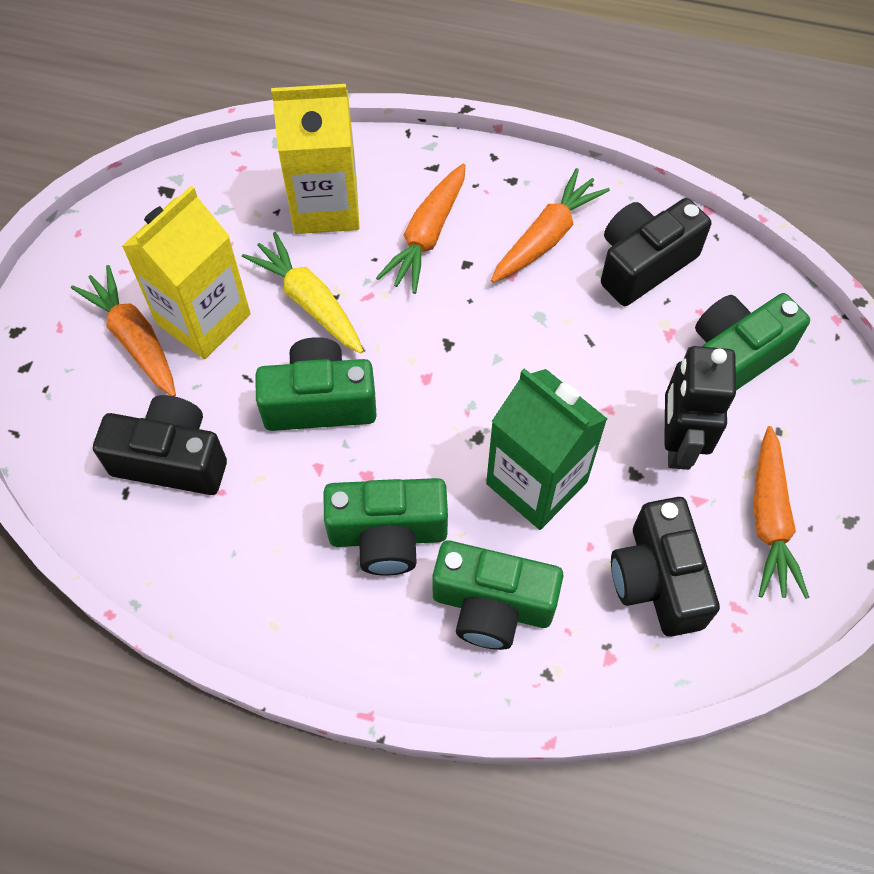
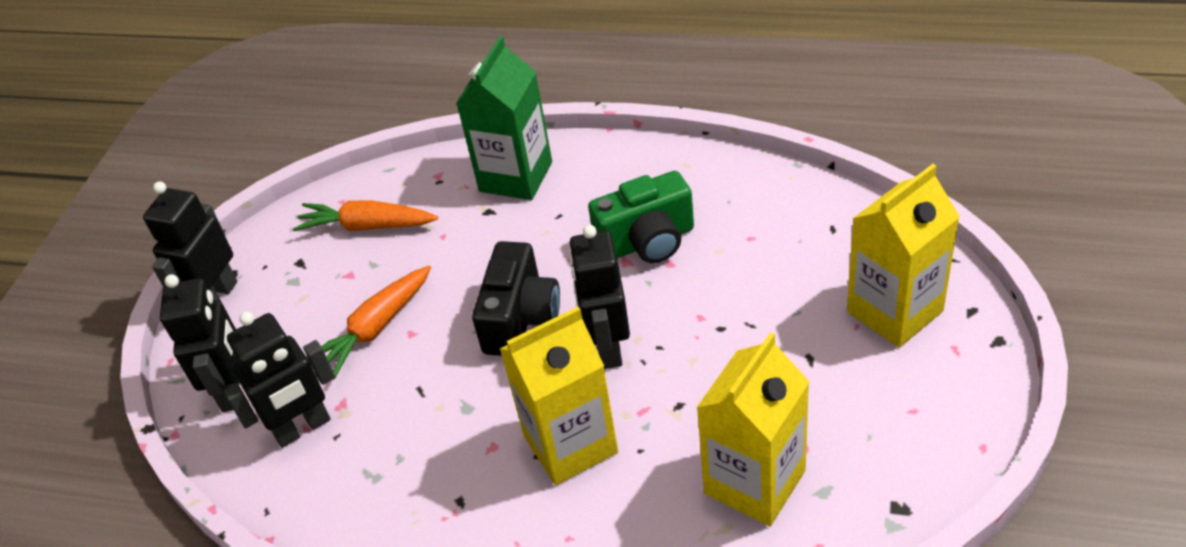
black camera: 3 -> 1
black robot: 1 -> 4
green camera: 4 -> 1
orange carrot: 4 -> 2
yellow carrot: 1 -> 0
yellow carton: 2 -> 3

